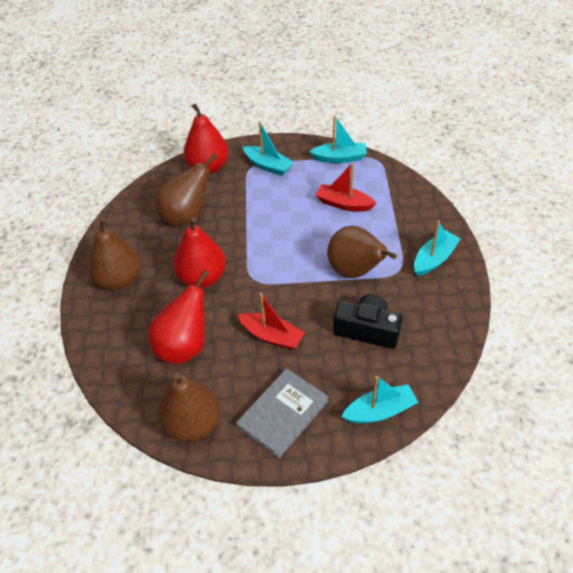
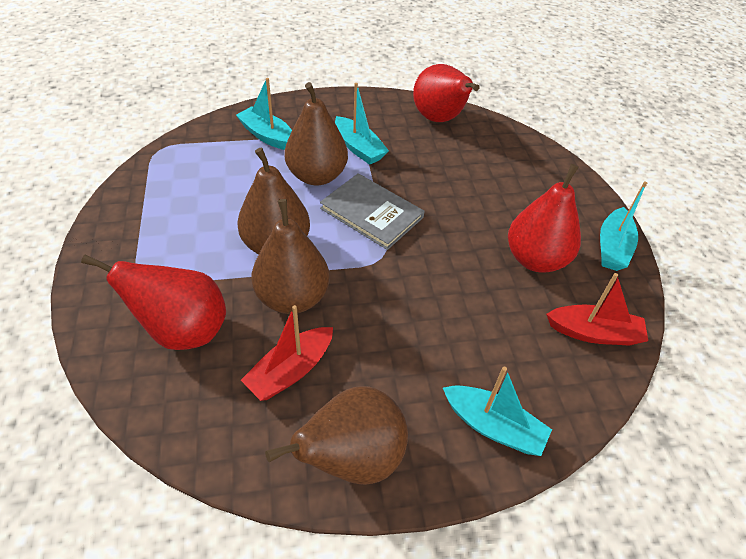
black camera: 1 -> 0

